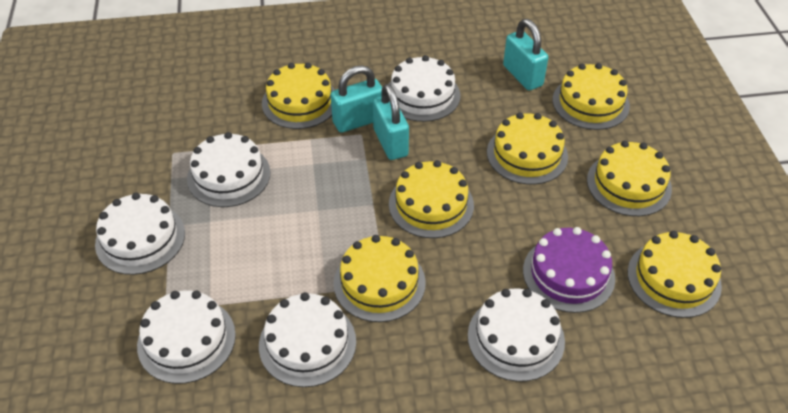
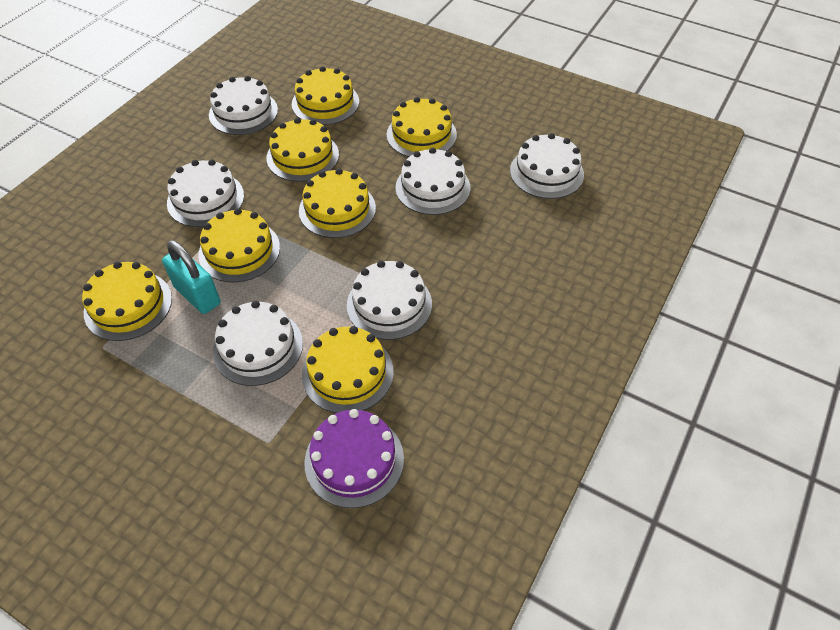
turquoise padlock: 3 -> 1

